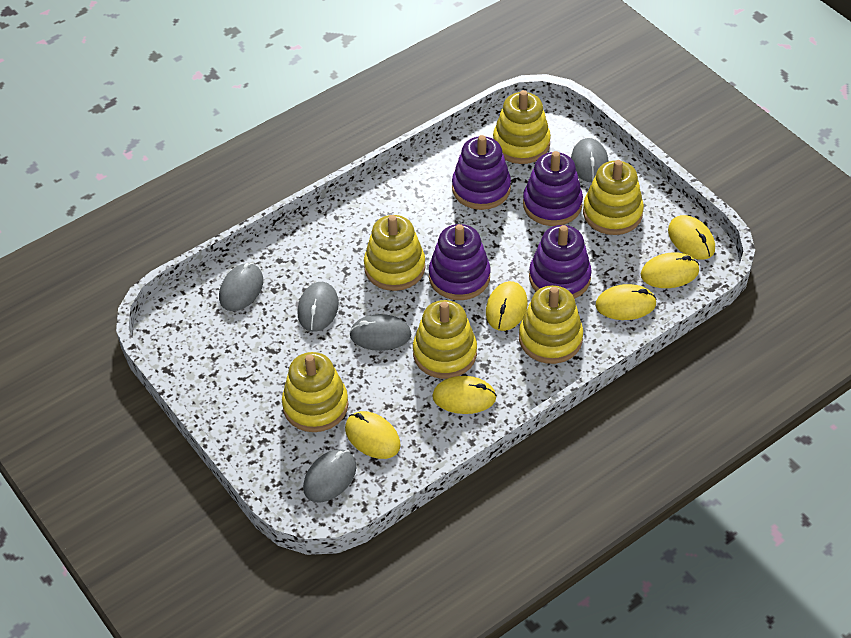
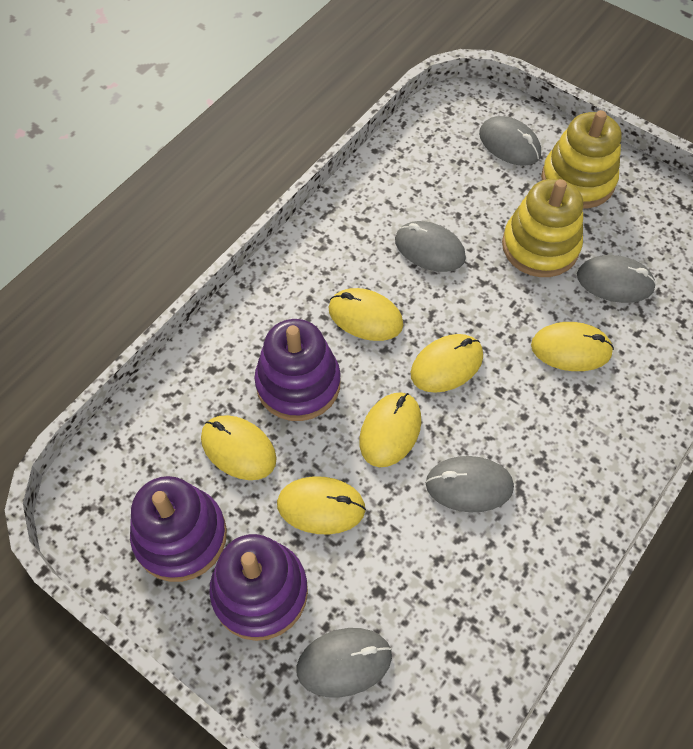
purple stacking toy: 4 -> 3
yellow stacking toy: 6 -> 2

